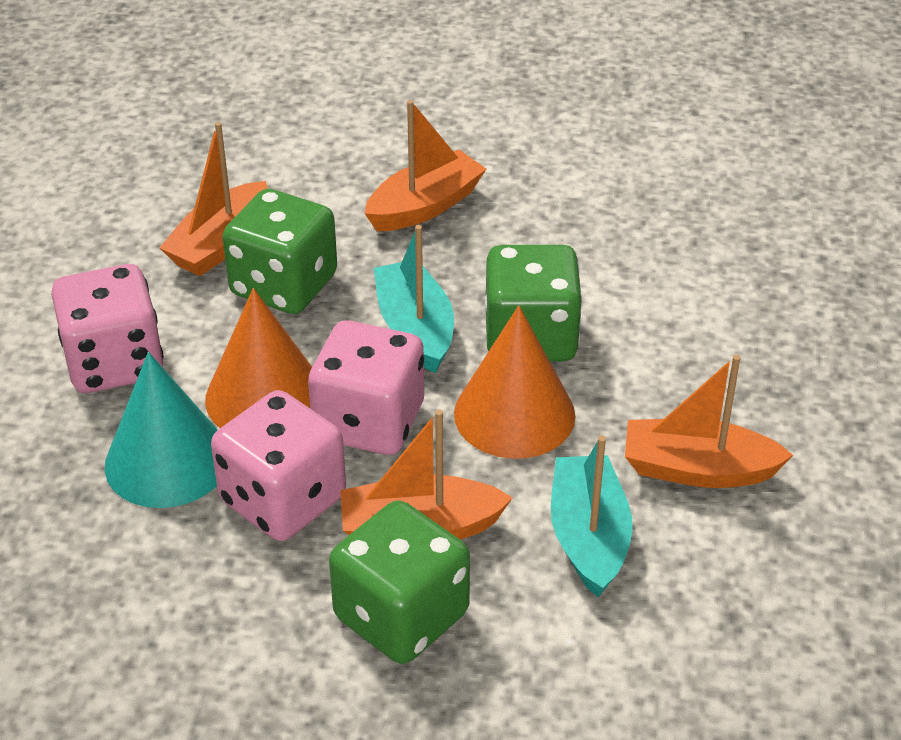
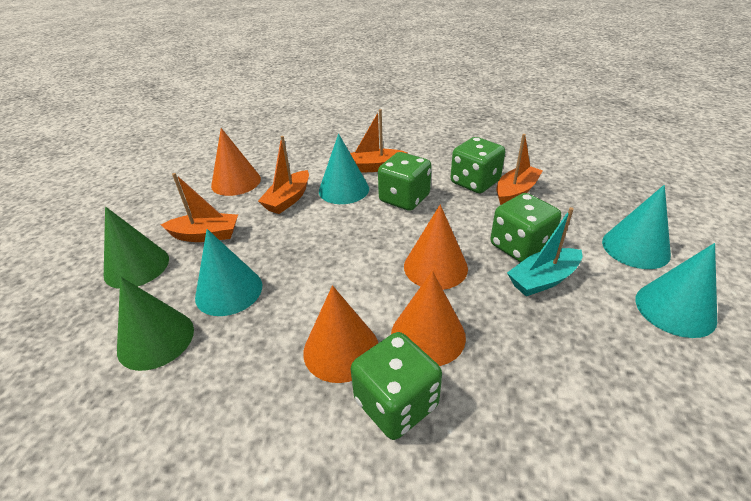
green cone: 0 -> 2
green dice: 3 -> 4
orange cone: 2 -> 4
pink dice: 3 -> 0
turquoise boat: 2 -> 1
turquoise cone: 1 -> 4

